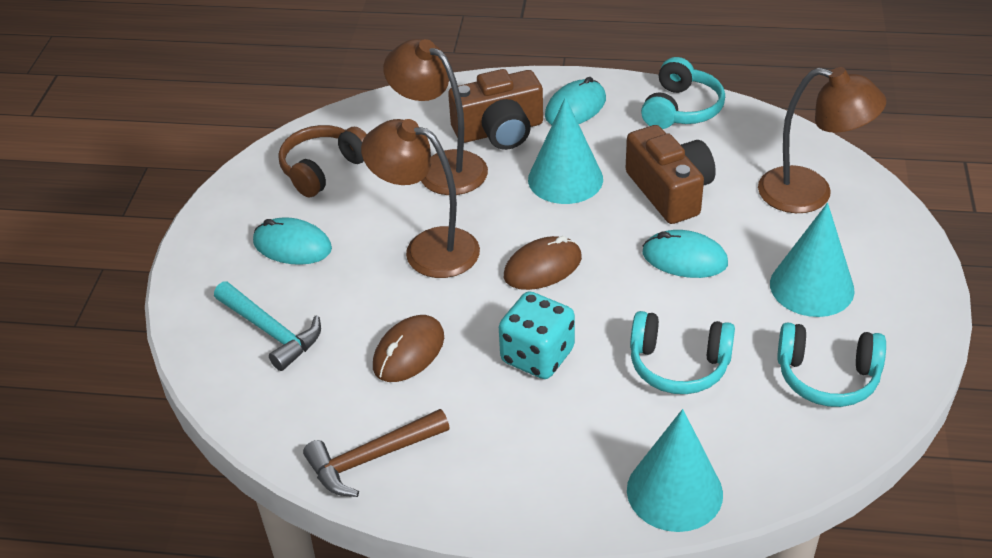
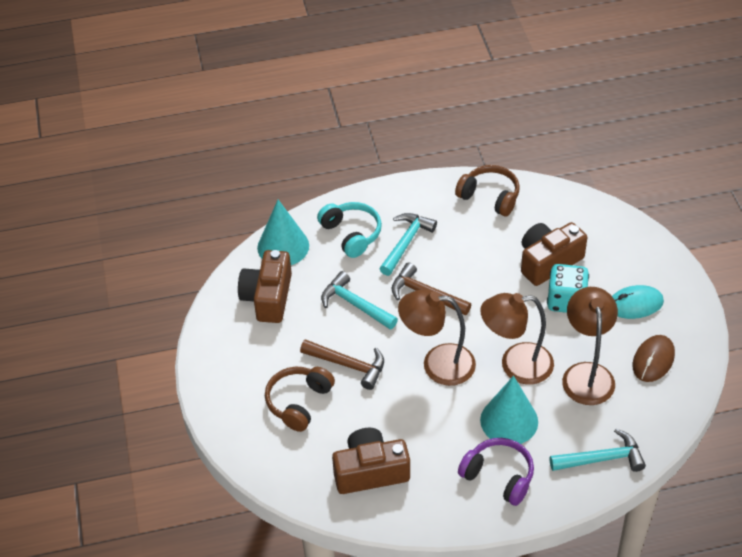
brown camera: 2 -> 3
brown hammer: 1 -> 2
brown headphones: 1 -> 2
brown mouse: 2 -> 1
purple headphones: 0 -> 1
turquoise cone: 3 -> 2
turquoise hammer: 1 -> 3
turquoise headphones: 3 -> 1
turquoise mouse: 3 -> 1

